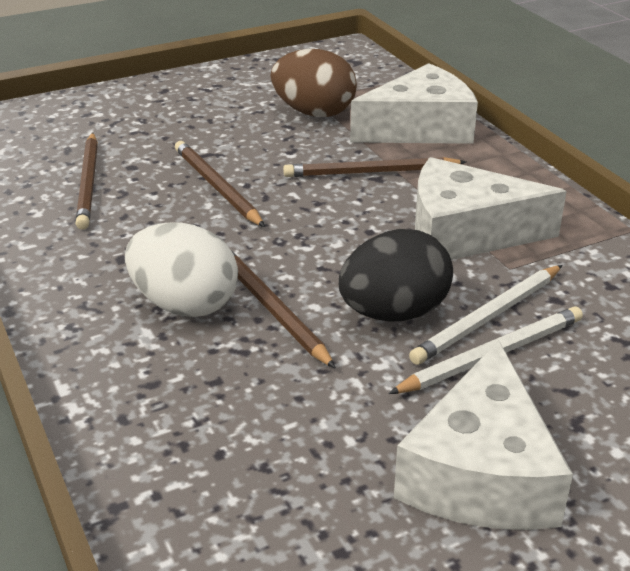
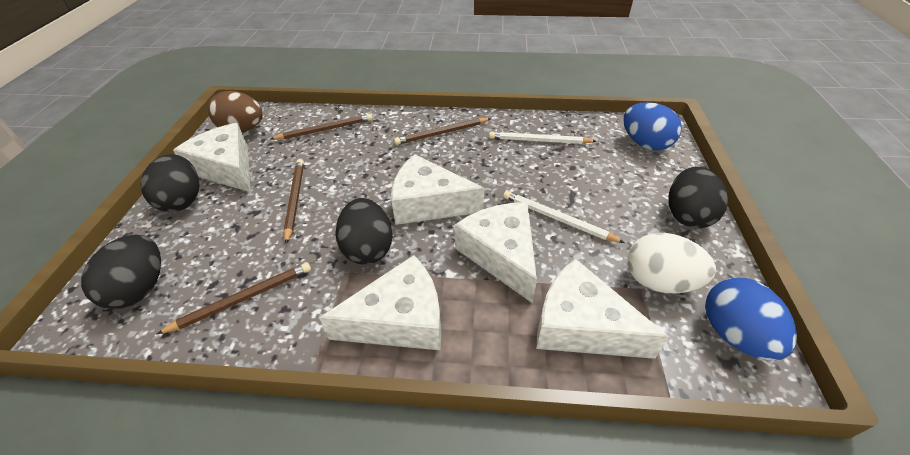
black egg: 1 -> 4
blue egg: 0 -> 2
white cheese: 3 -> 5

